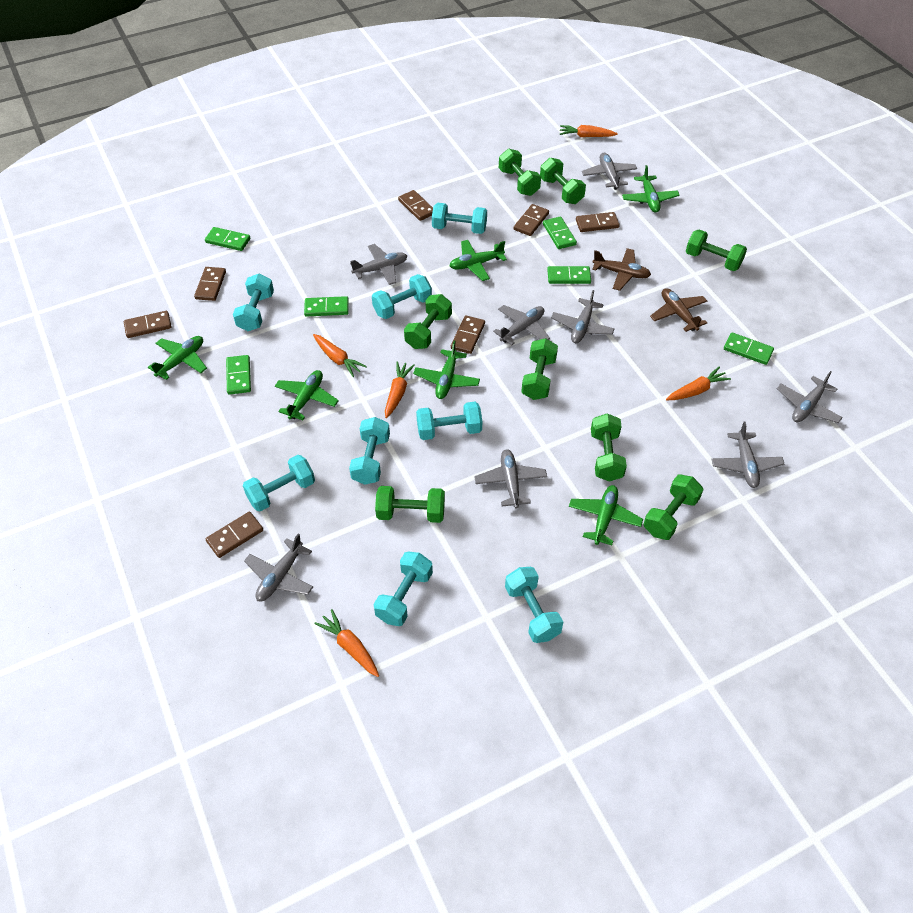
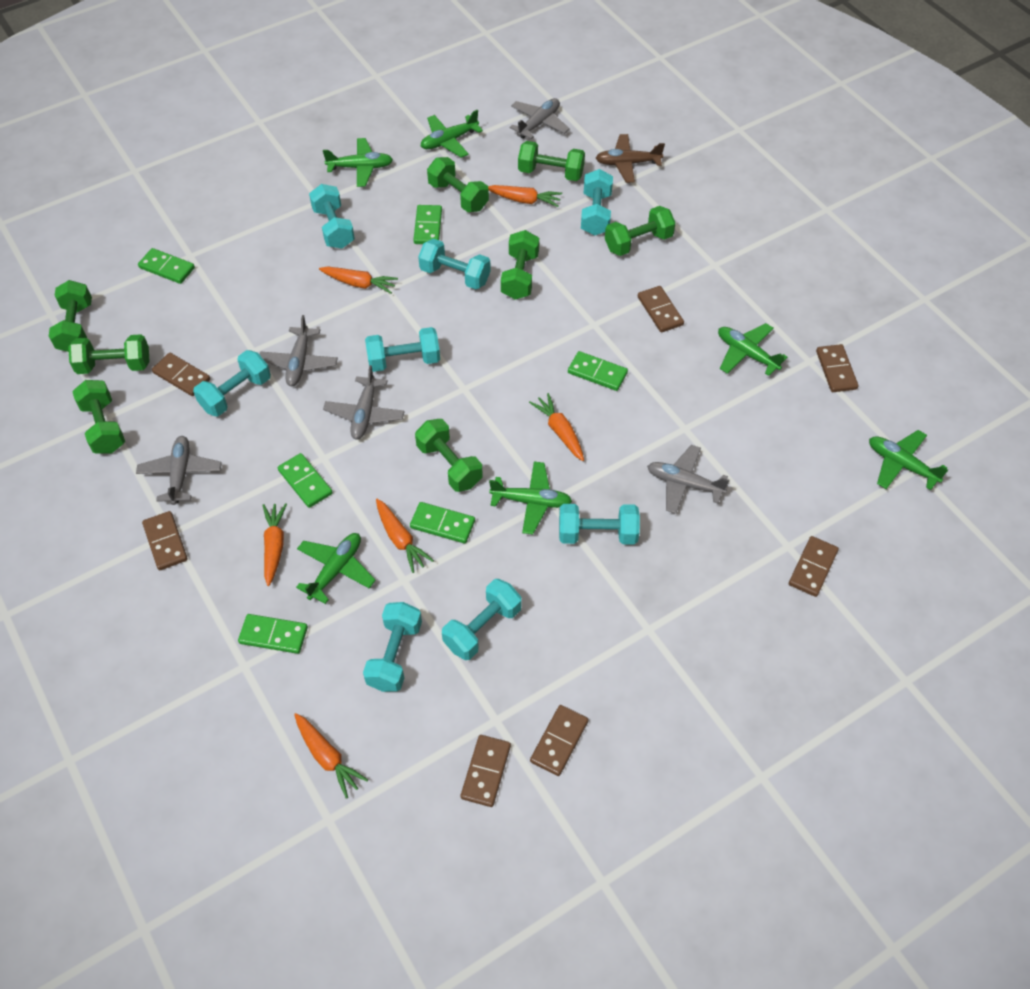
brown plane: 2 -> 1
grey plane: 8 -> 5
orange carrot: 5 -> 6

